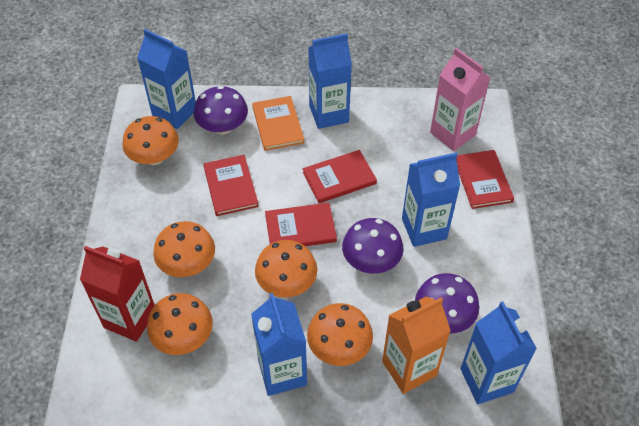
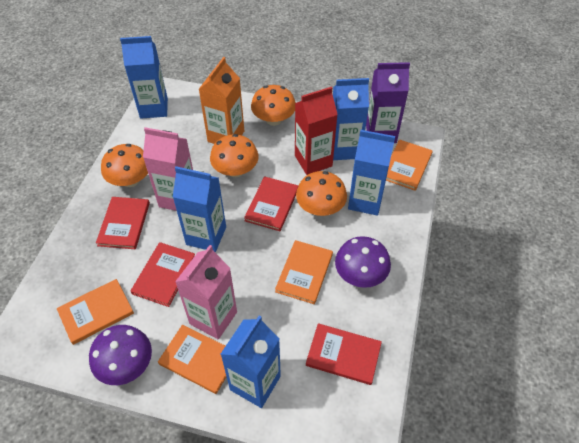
orange book: 1 -> 4
orange mushroom: 5 -> 4
pink carton: 1 -> 2
purple carton: 0 -> 1
purple mushroom: 3 -> 2

